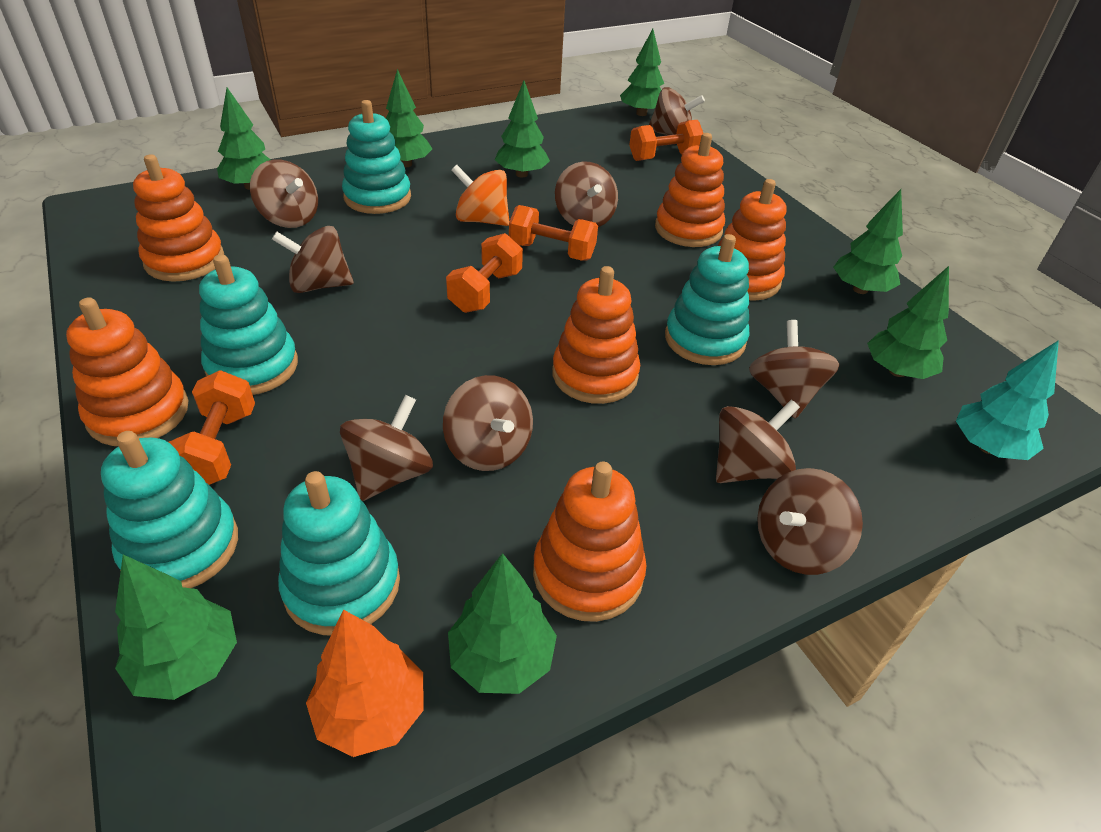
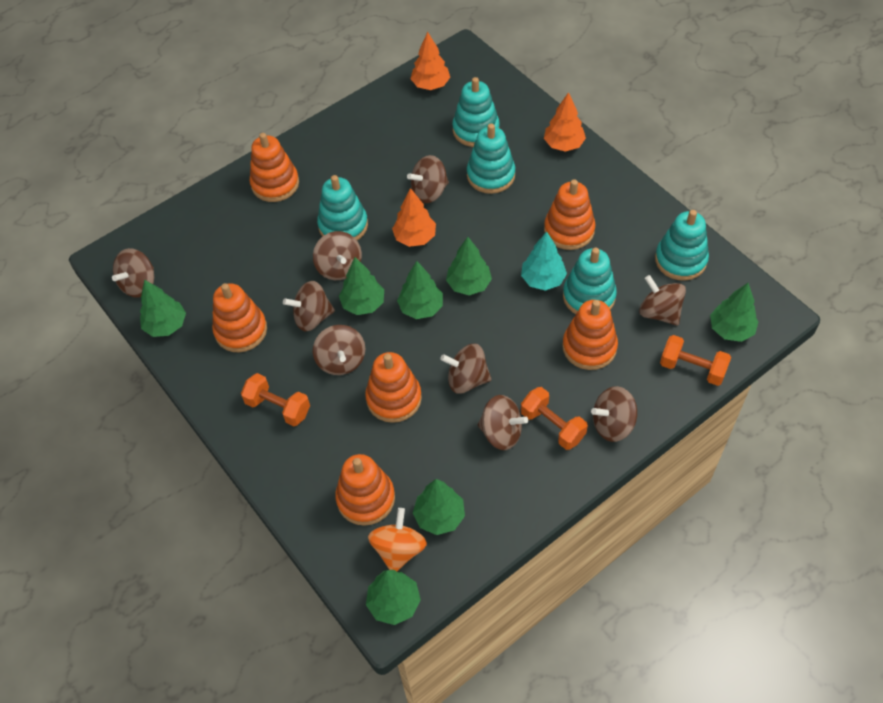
green tree: 8 -> 7
orange dumbbell: 4 -> 3
orange tree: 1 -> 3

